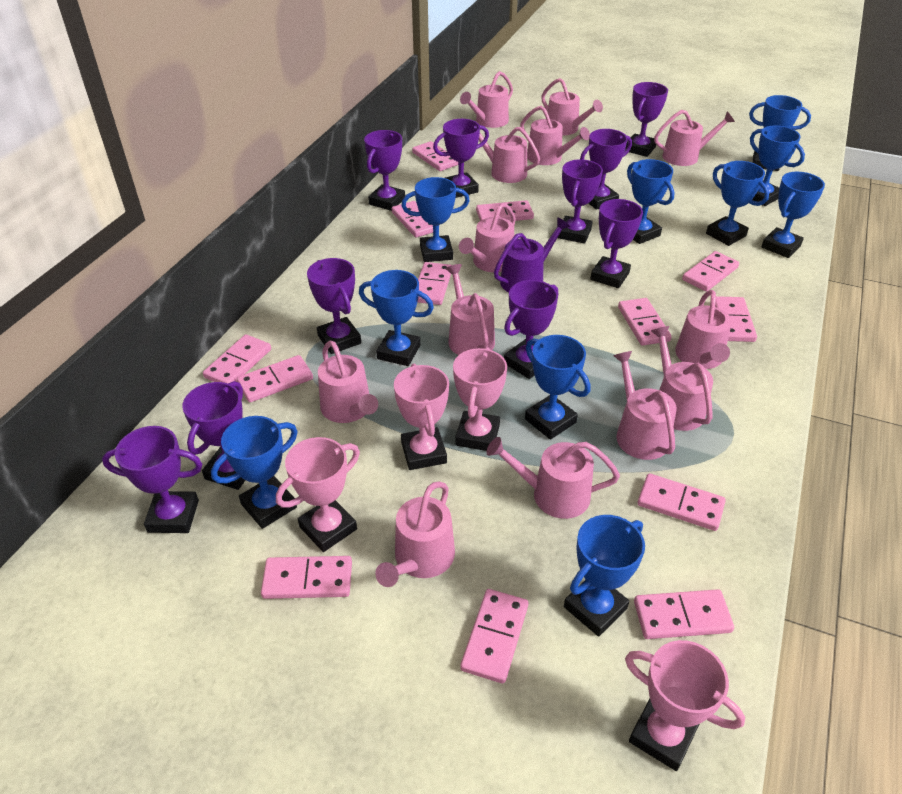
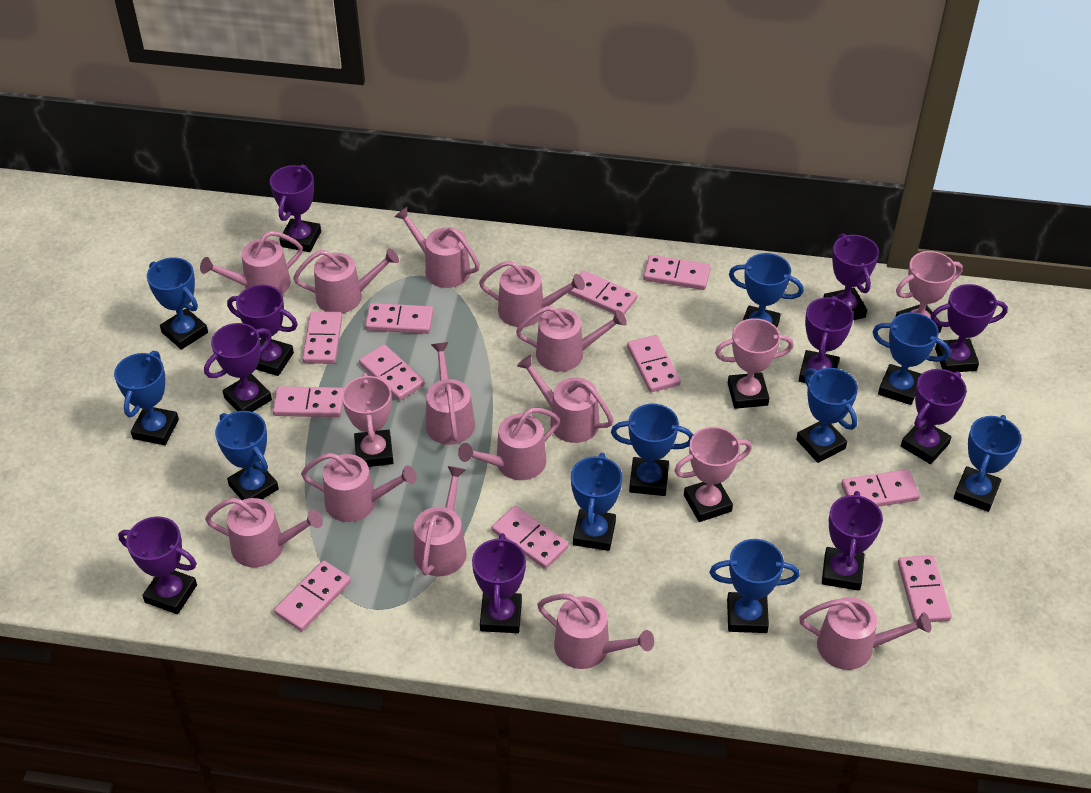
pink domino: 13 -> 11
purple watering can: 1 -> 0

